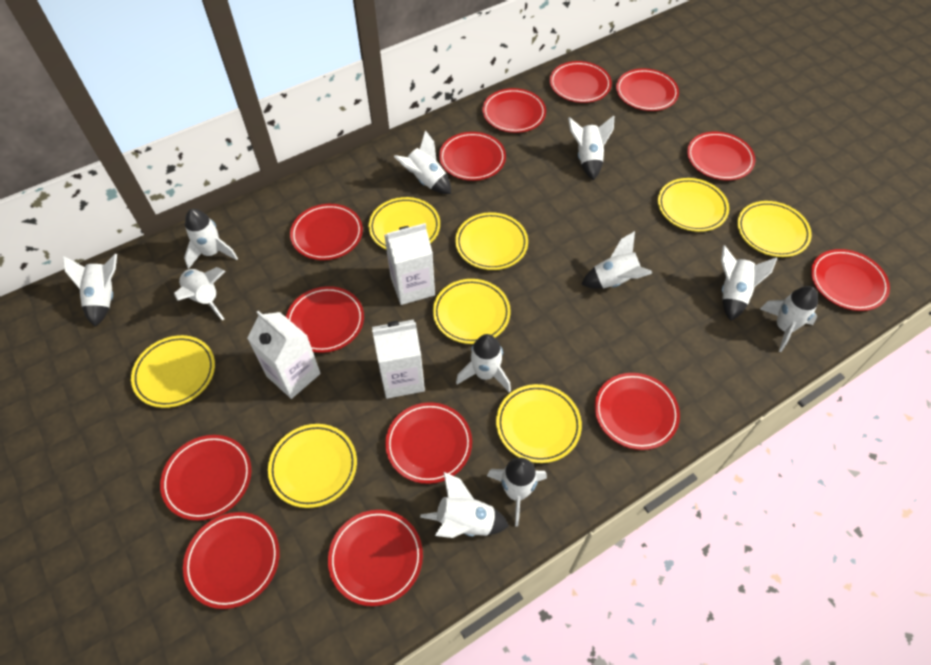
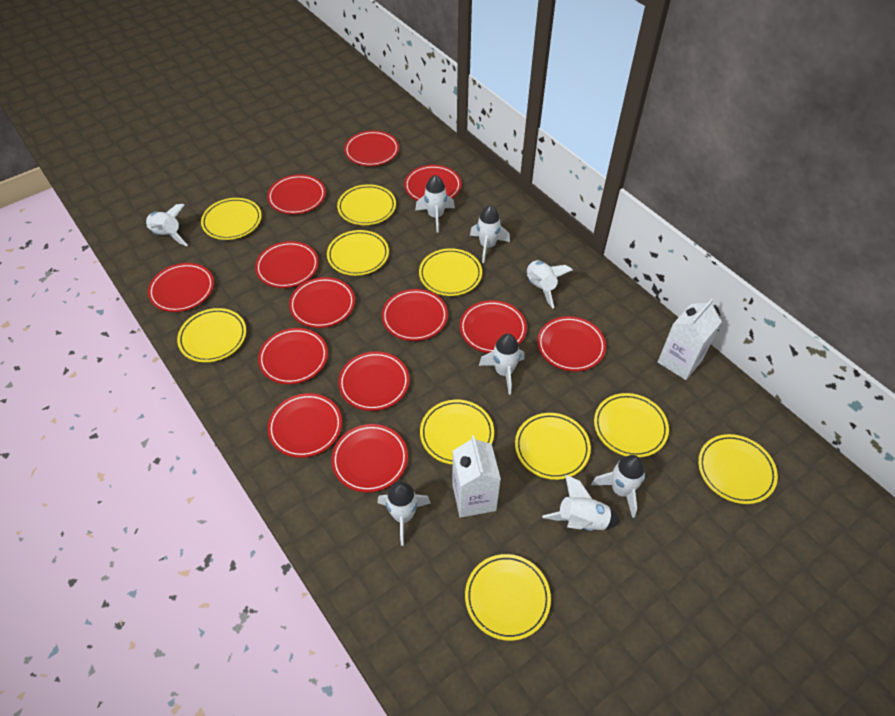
white carton: 3 -> 2
white rocket: 11 -> 8
yellow plate: 8 -> 10

